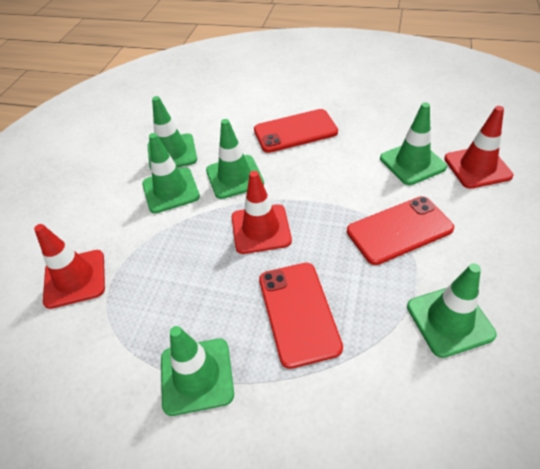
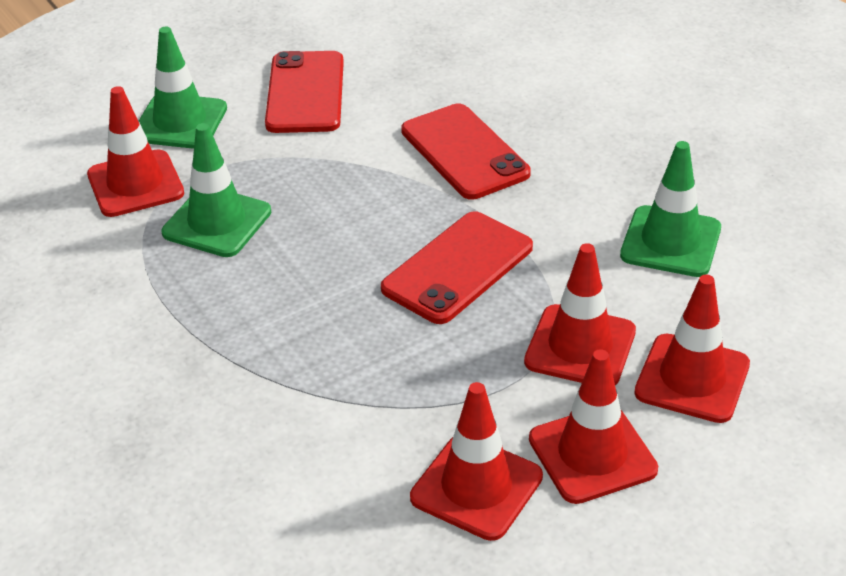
green traffic cone: 6 -> 3
red traffic cone: 3 -> 5

